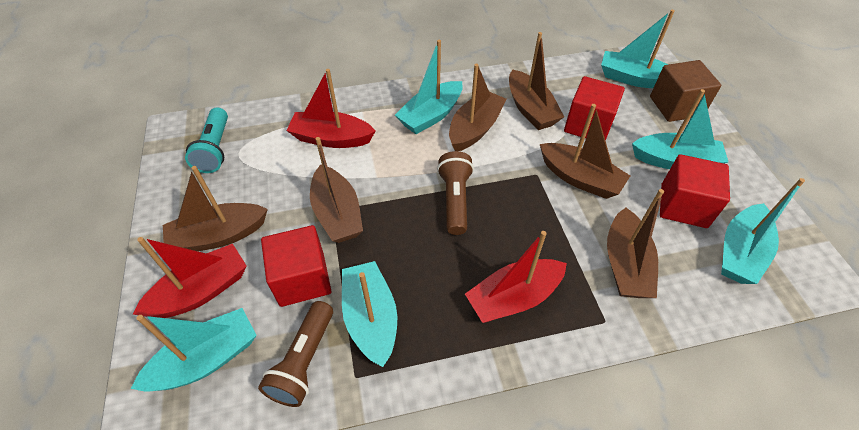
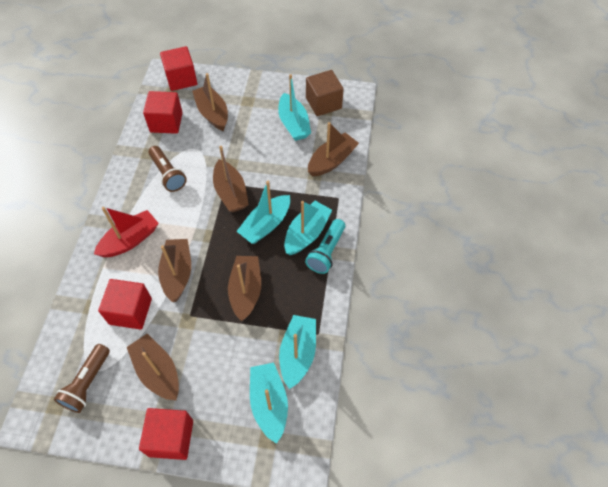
red boat: 3 -> 1
red cube: 3 -> 4
turquoise boat: 6 -> 5

